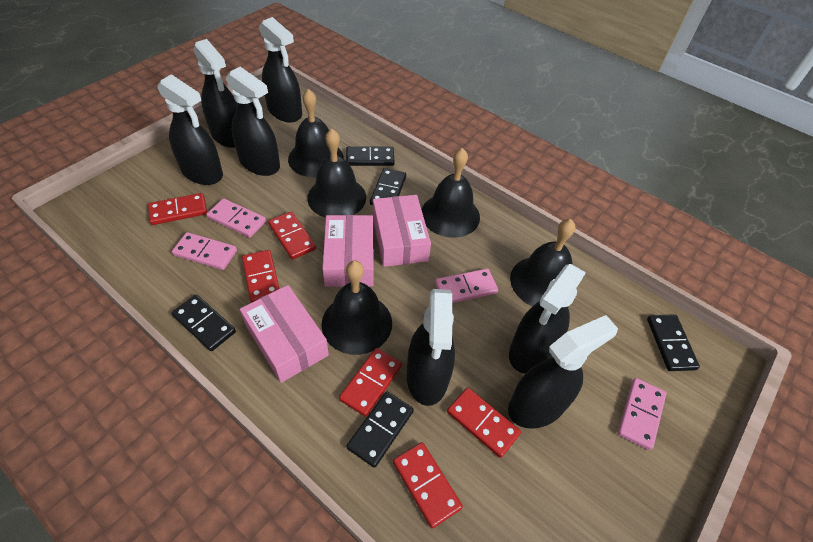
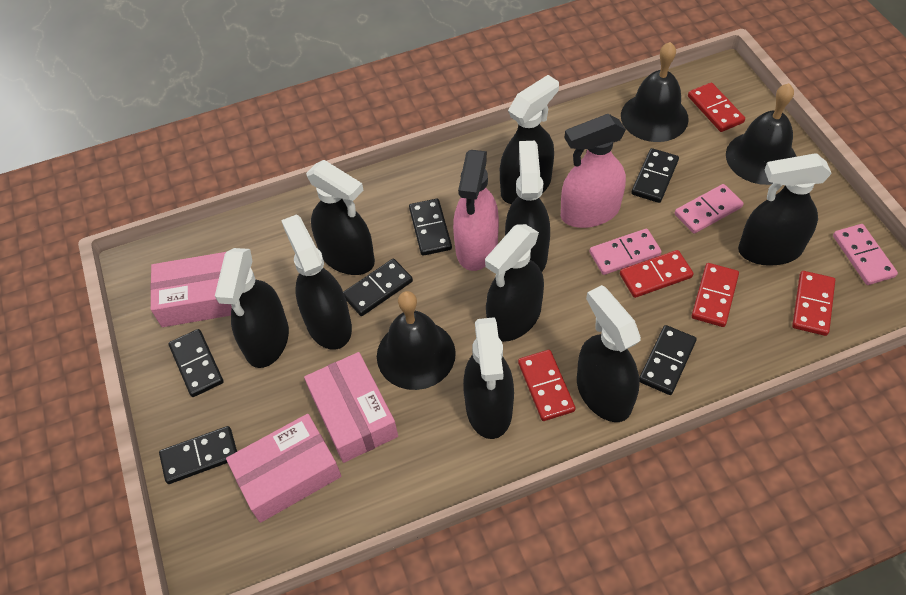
black bell: 5 -> 3
black domino: 5 -> 6
black spray bottle: 7 -> 9
pink domino: 4 -> 3
pink spray bottle: 0 -> 2
red domino: 6 -> 5

